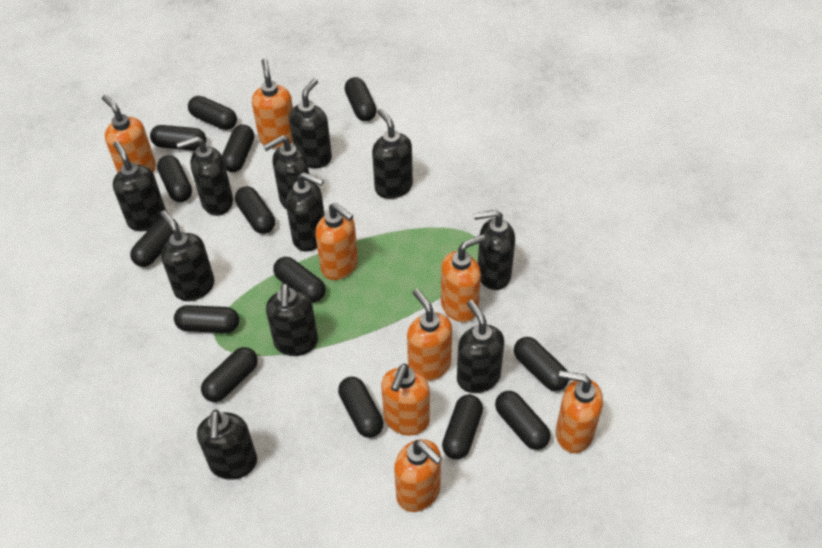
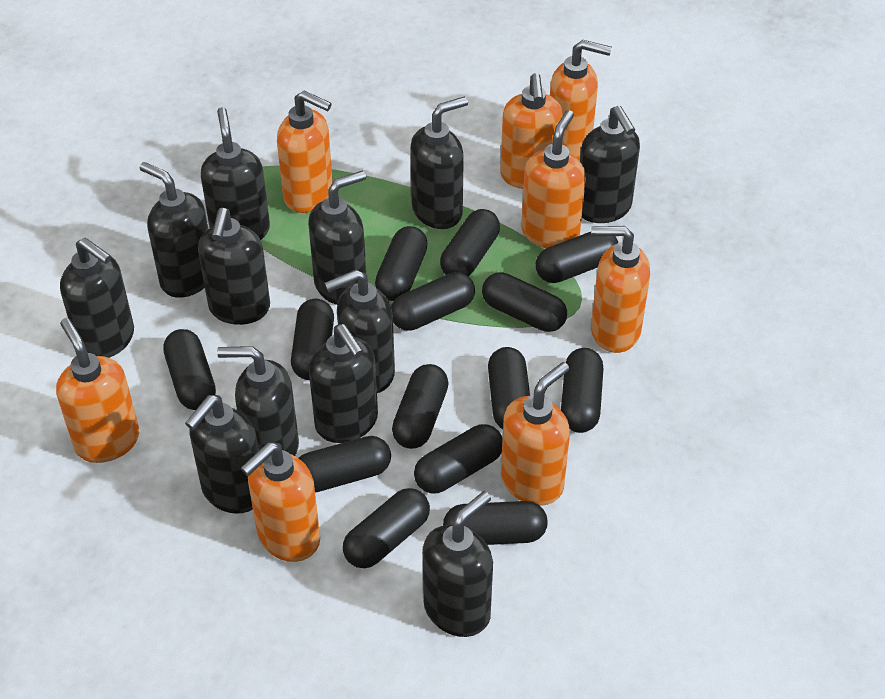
black soap dispenser: 11 -> 12

